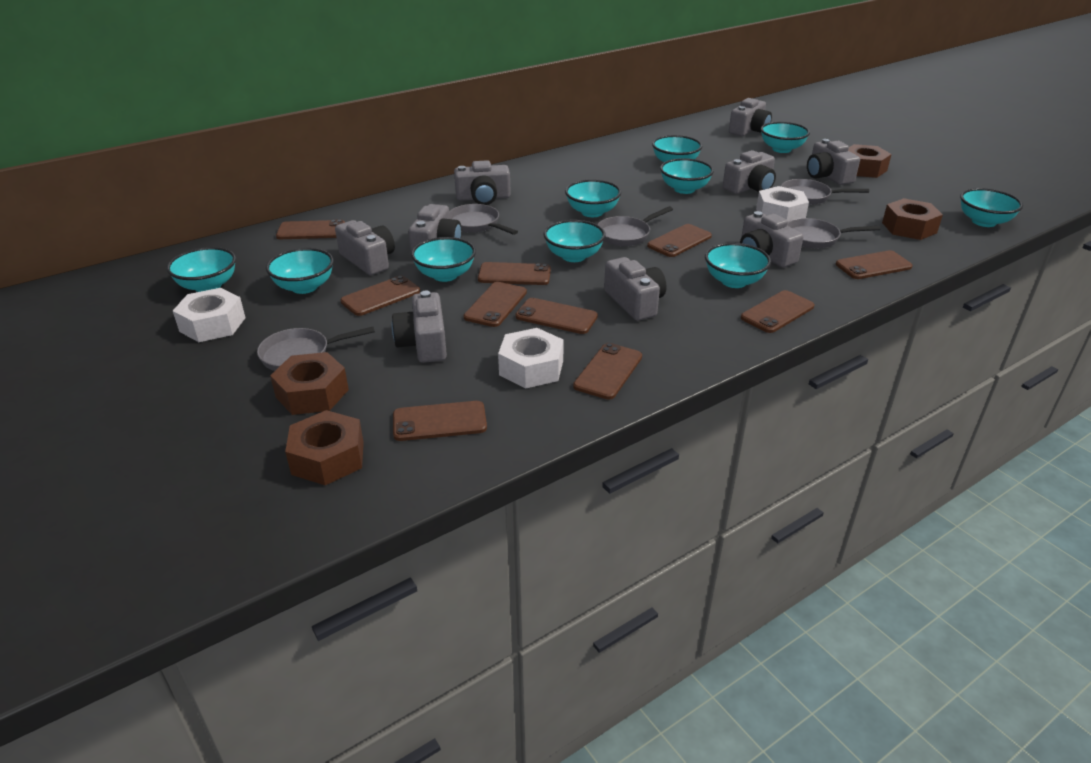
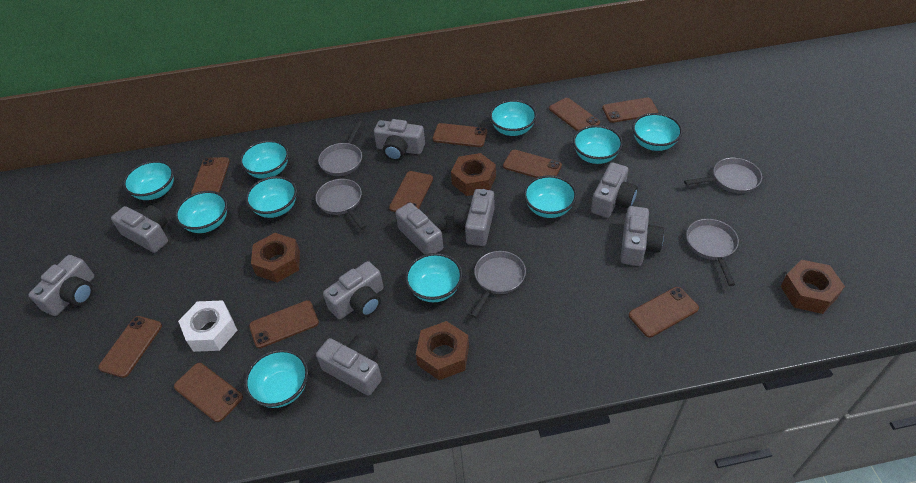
white nut: 3 -> 1

